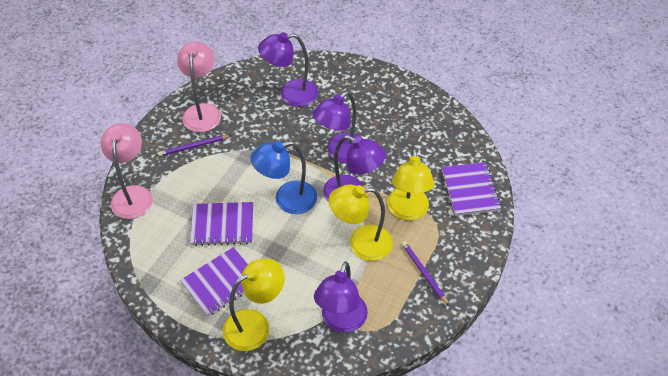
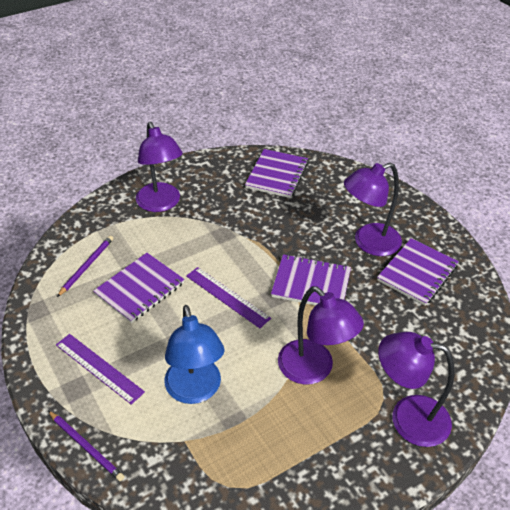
pink lamp: 2 -> 0
purple notebook: 3 -> 4
purple ruler: 0 -> 2
yellow lamp: 3 -> 0

